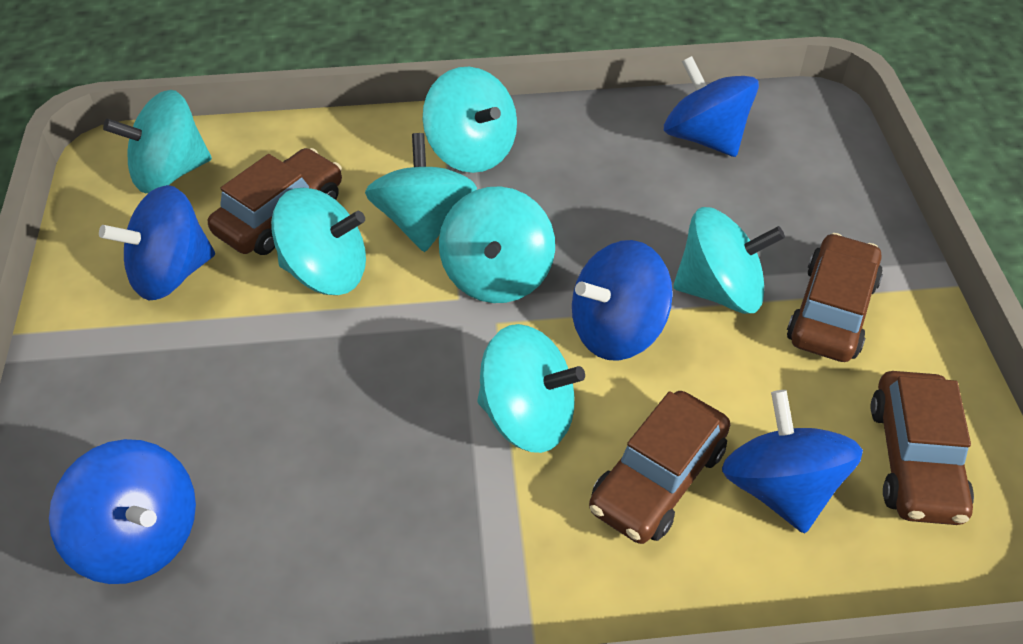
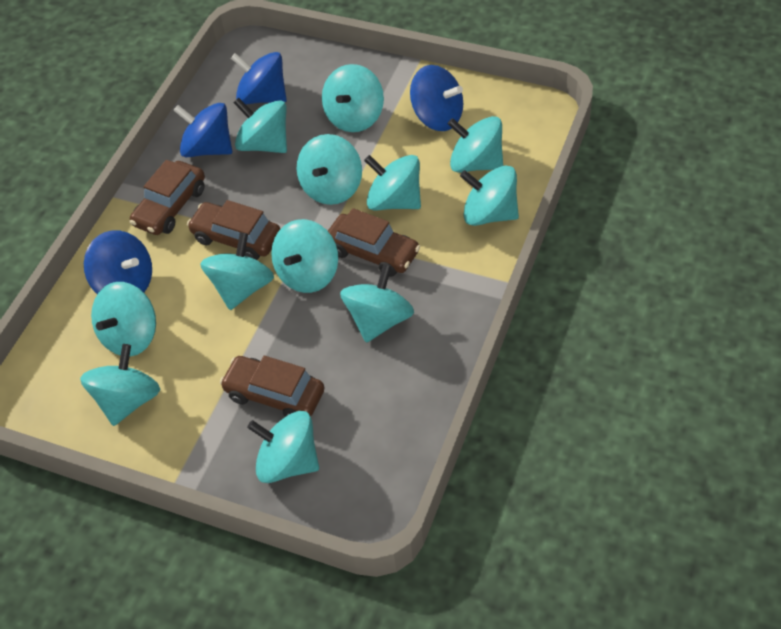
blue spinning top: 5 -> 4
turquoise spinning top: 7 -> 12

